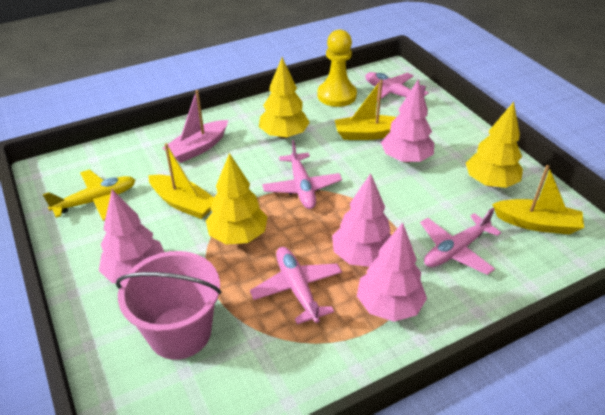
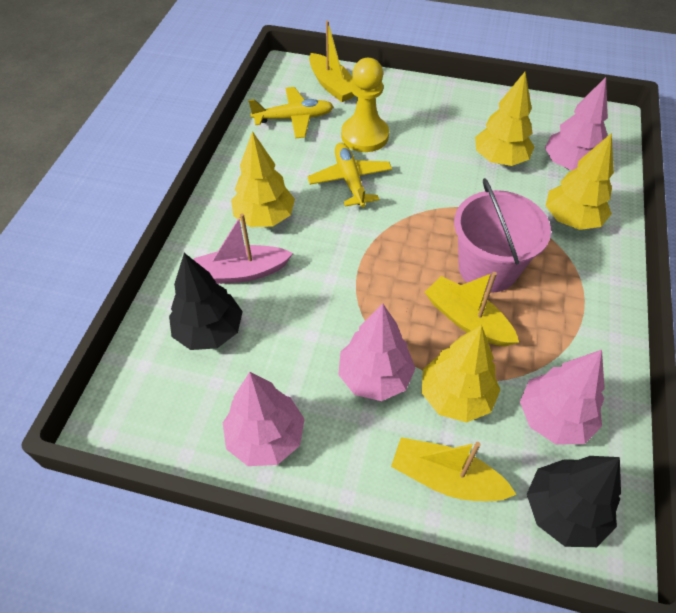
black tree: 0 -> 2
pink plane: 4 -> 0
yellow plane: 1 -> 2
yellow tree: 3 -> 4

